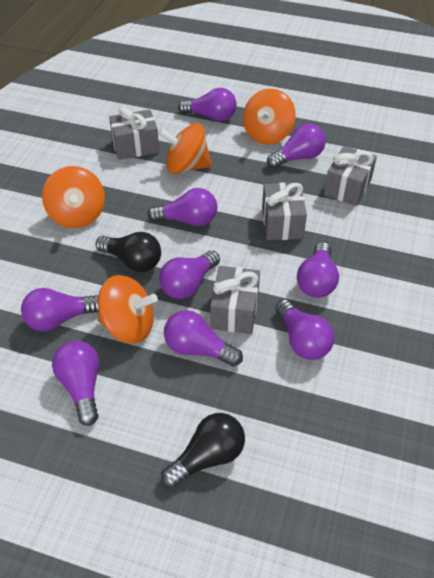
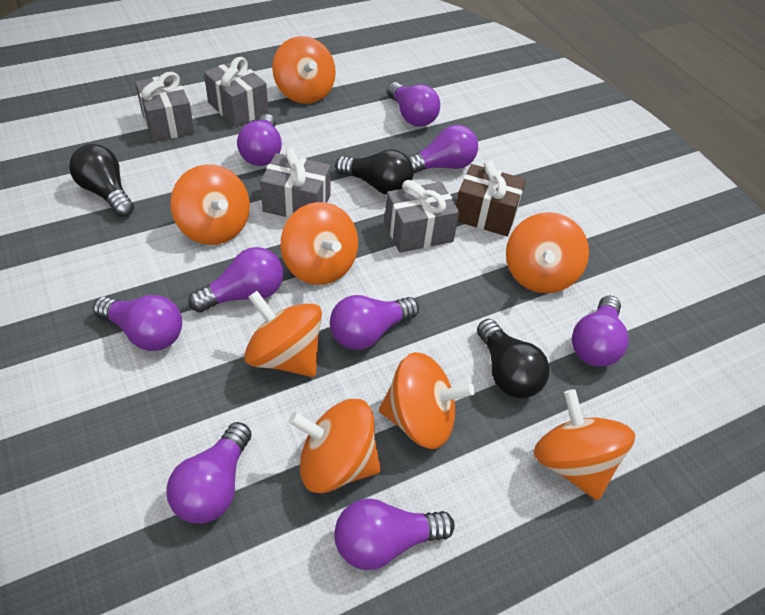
black light bulb: 2 -> 3
brown gift: 0 -> 1
orange spinning top: 4 -> 8

